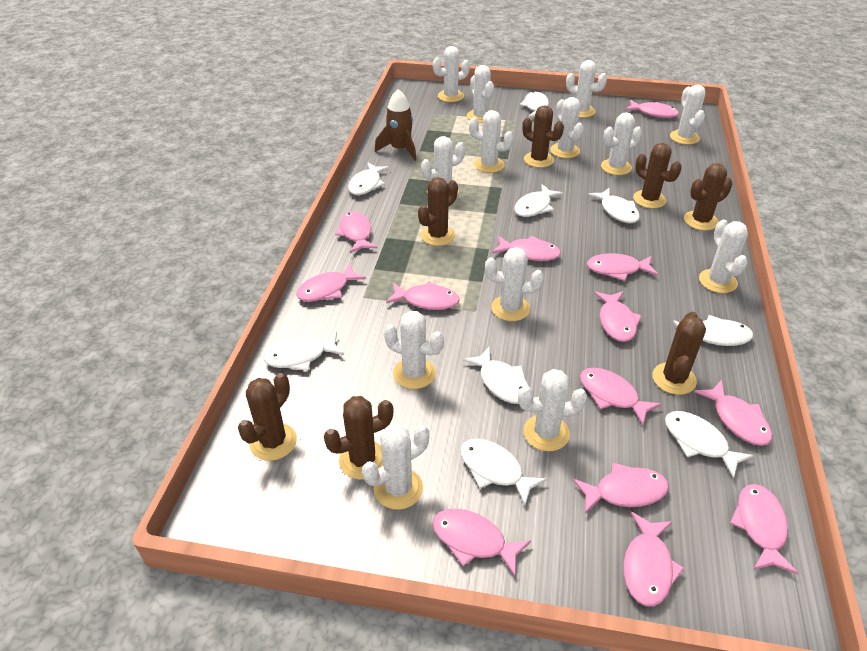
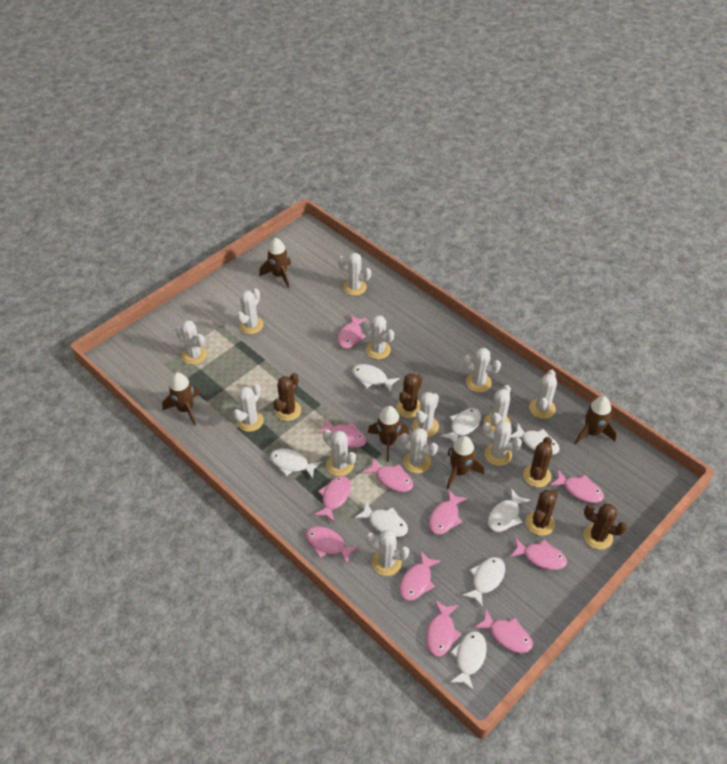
brown cactus: 7 -> 5
brown rocket: 1 -> 5
pink fish: 13 -> 11
white fish: 9 -> 8

